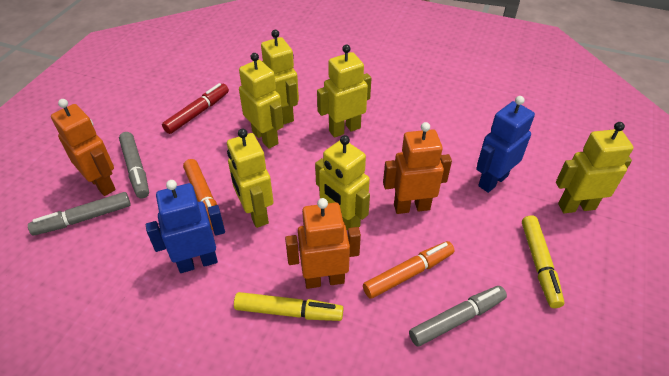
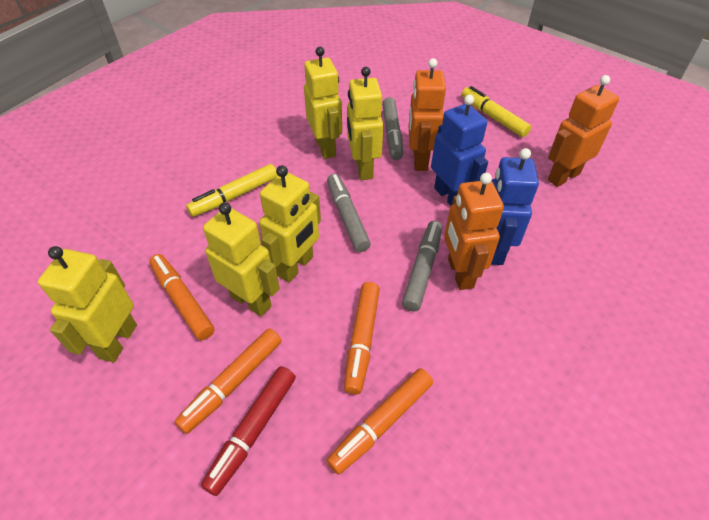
orange marker: 2 -> 4
yellow robot: 6 -> 5

